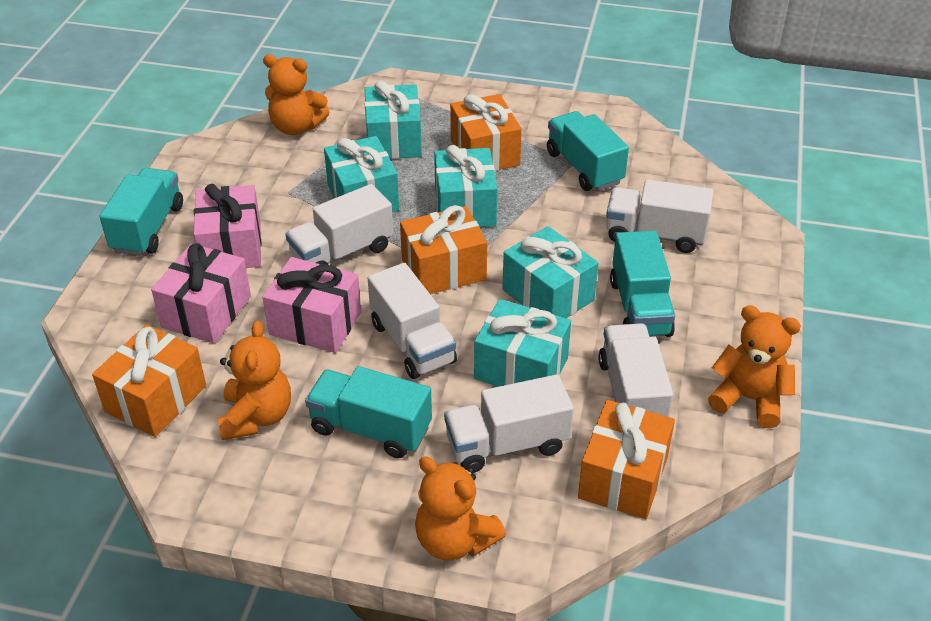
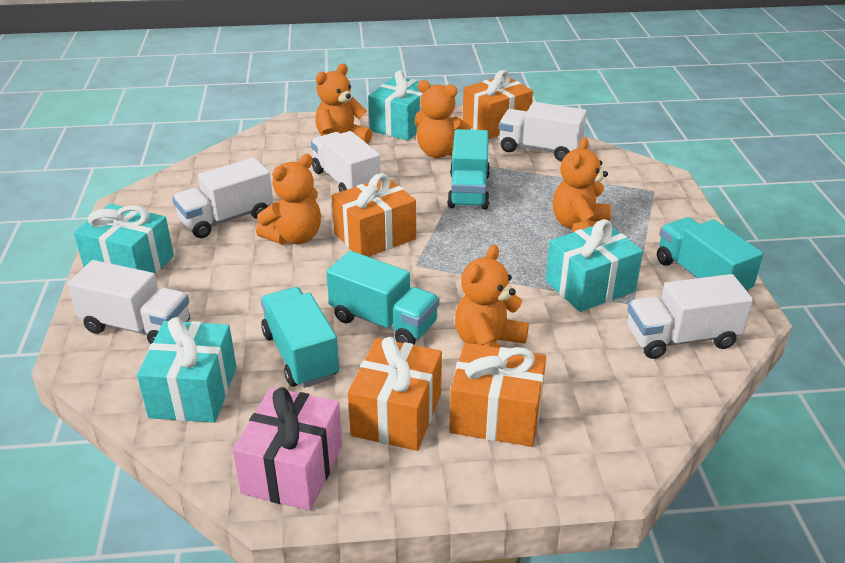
orange teddy bear: 4 -> 5
pink gift: 3 -> 1
turquoise gift: 5 -> 4

